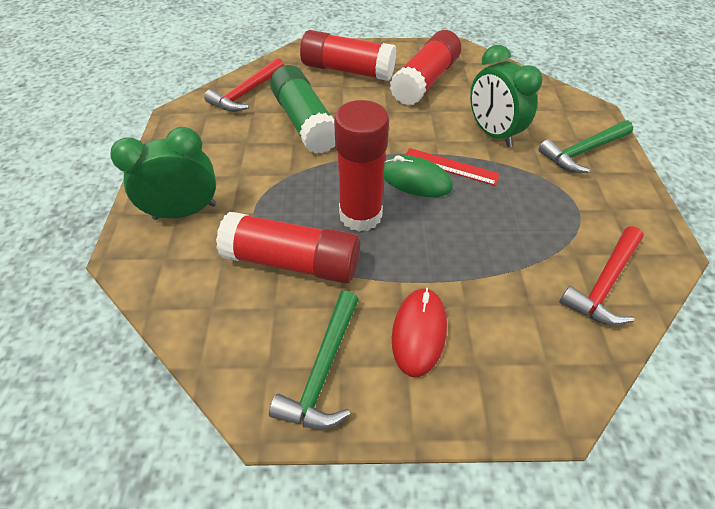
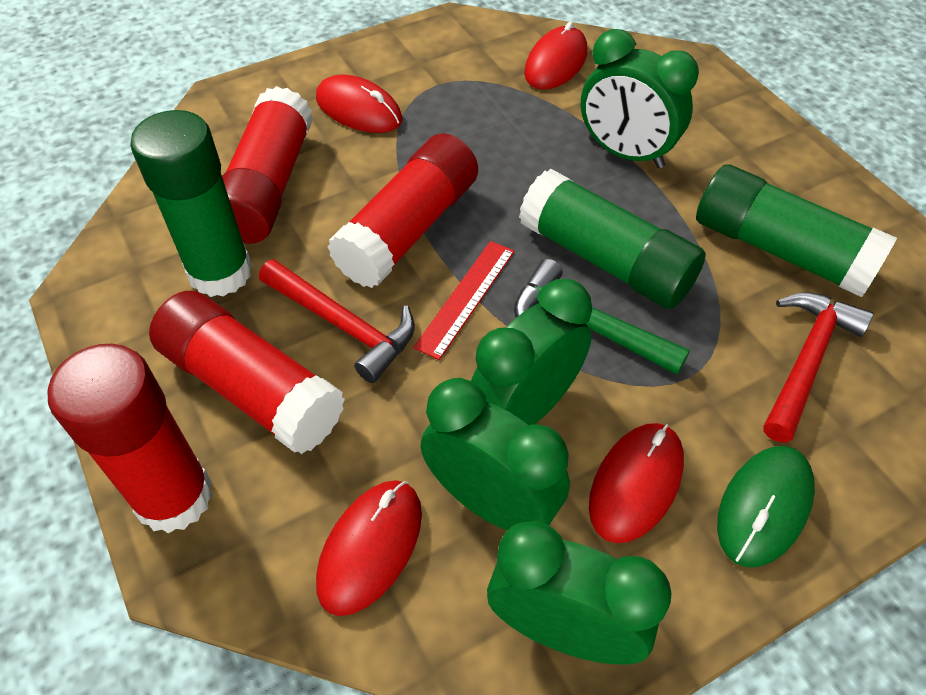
green clock: 2 -> 4
green glue stick: 1 -> 3
green hammer: 2 -> 1
red mouse: 1 -> 4

